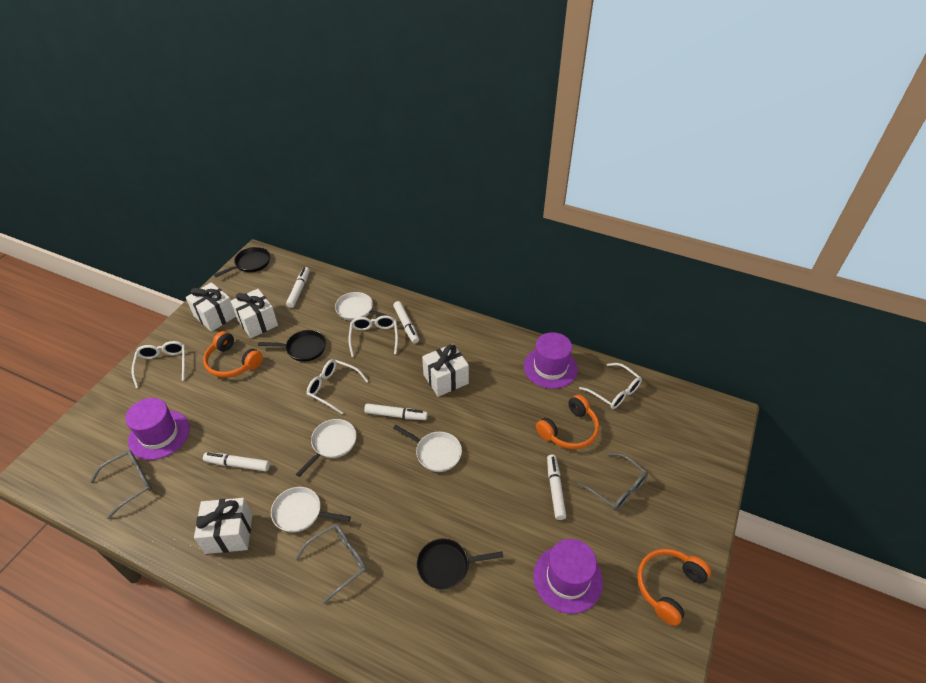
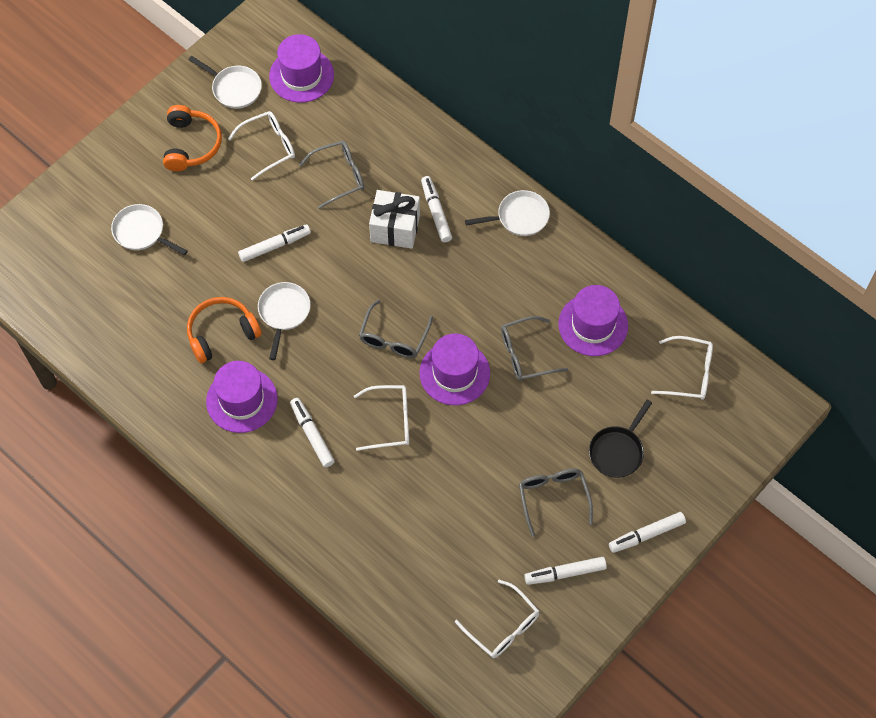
black pan: 3 -> 1
grey glasses: 3 -> 4
orange headphones: 3 -> 2
purple hat: 3 -> 4
white gift: 4 -> 1

